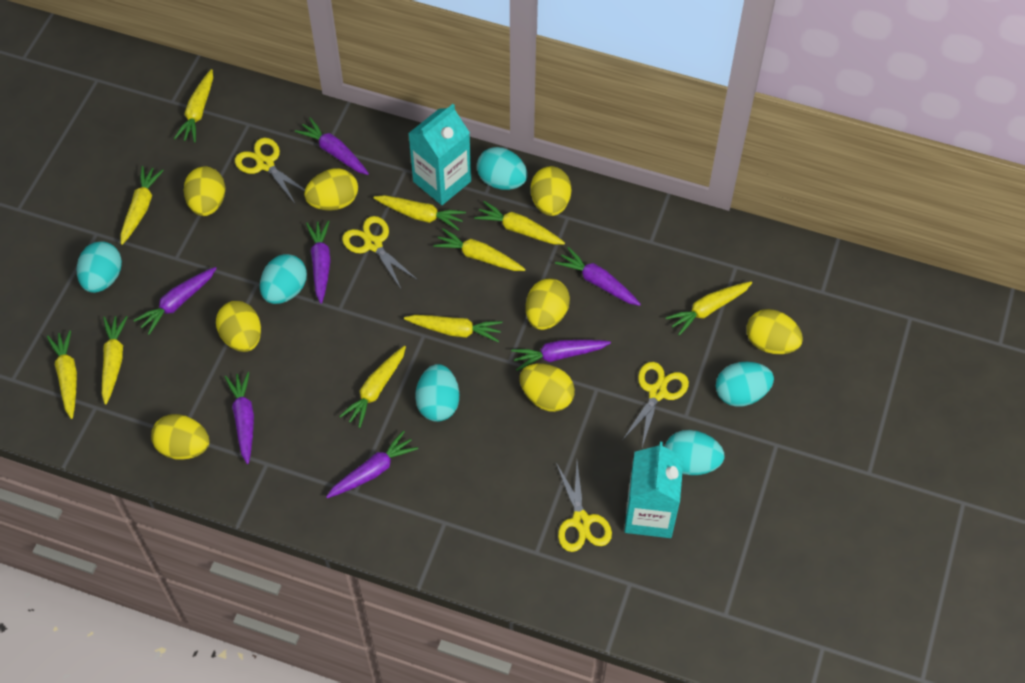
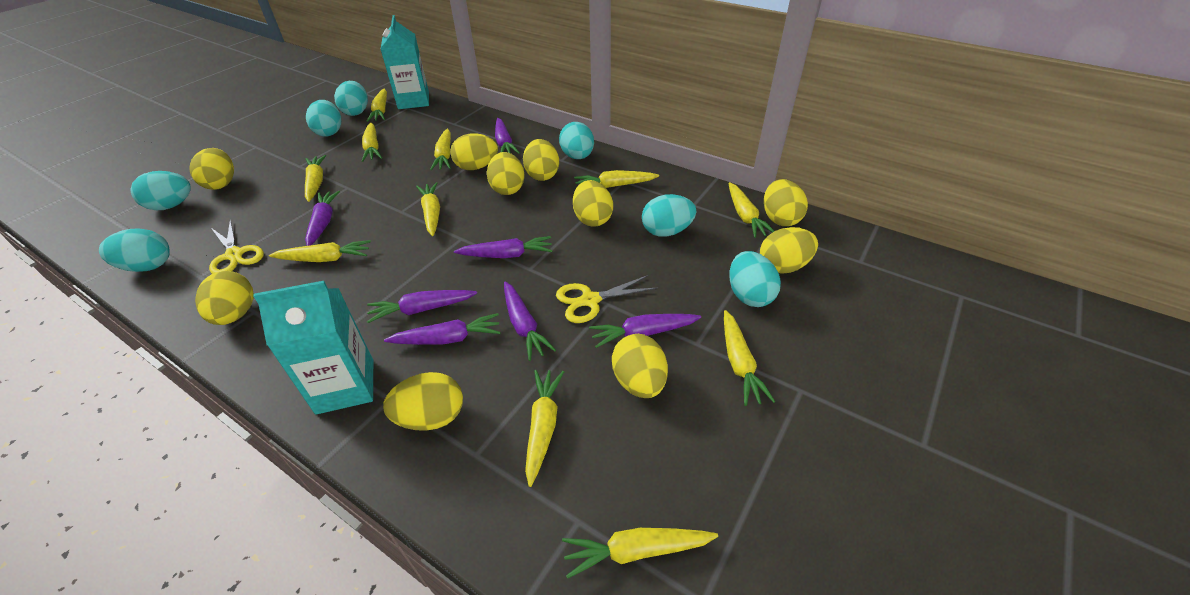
turquoise egg: 6 -> 7
yellow carrot: 10 -> 11
yellow egg: 8 -> 10
yellow scissors: 4 -> 2

